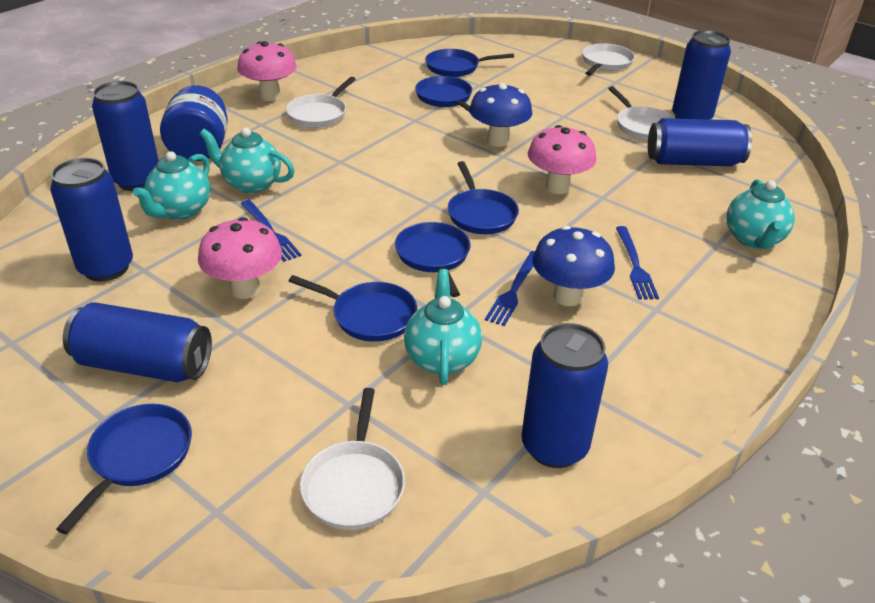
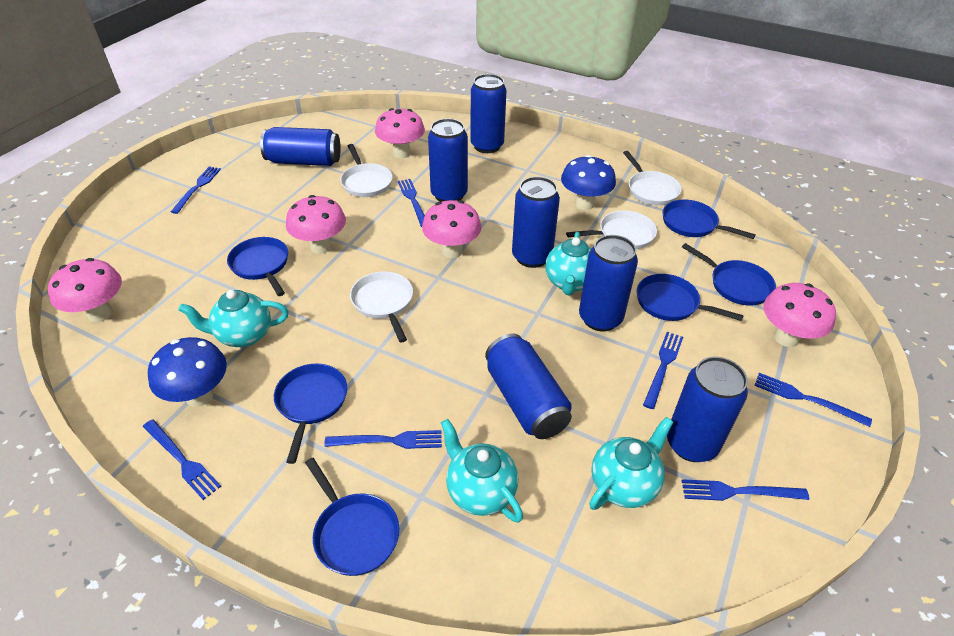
blue can: 6 -> 7
blue fork: 3 -> 7
blue jar: 1 -> 0
pink mushroom: 3 -> 5

